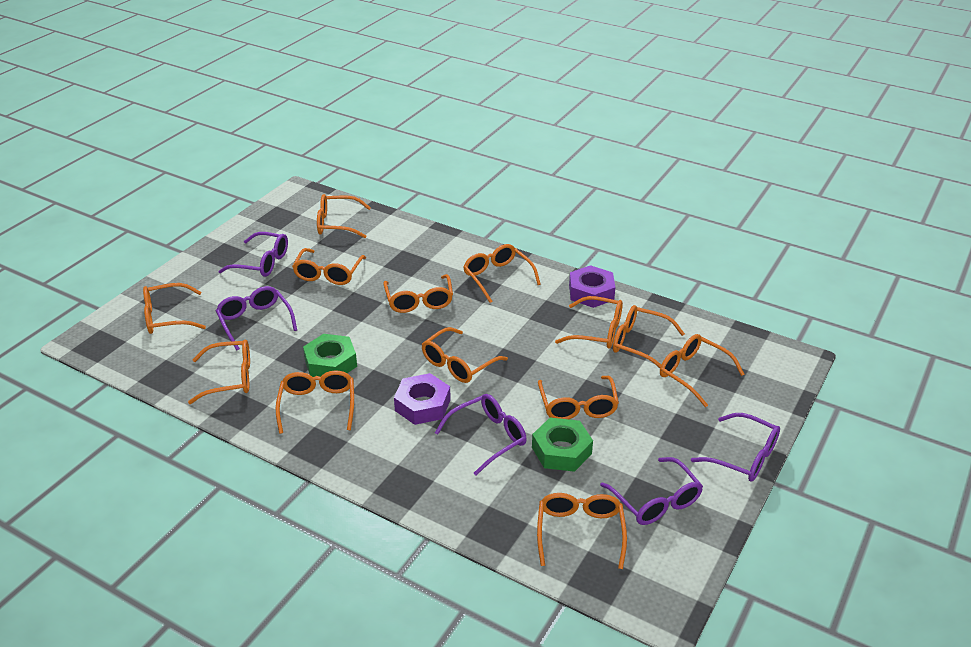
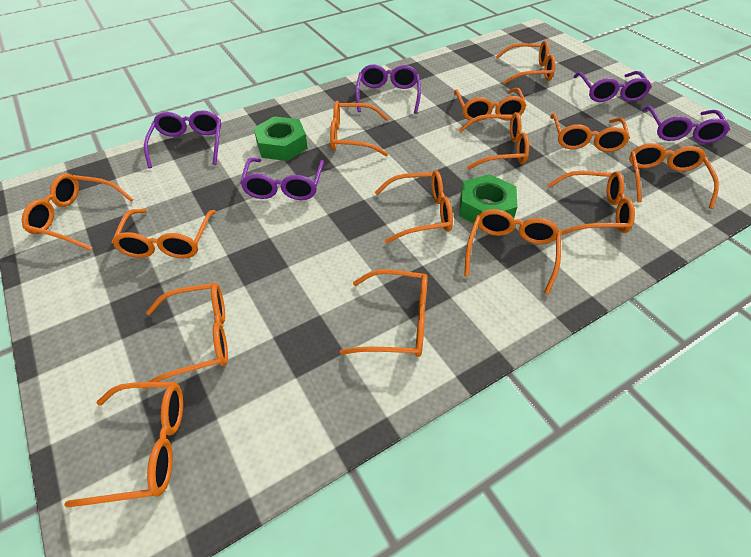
orange glasses: 13 -> 14
purple nut: 2 -> 0

